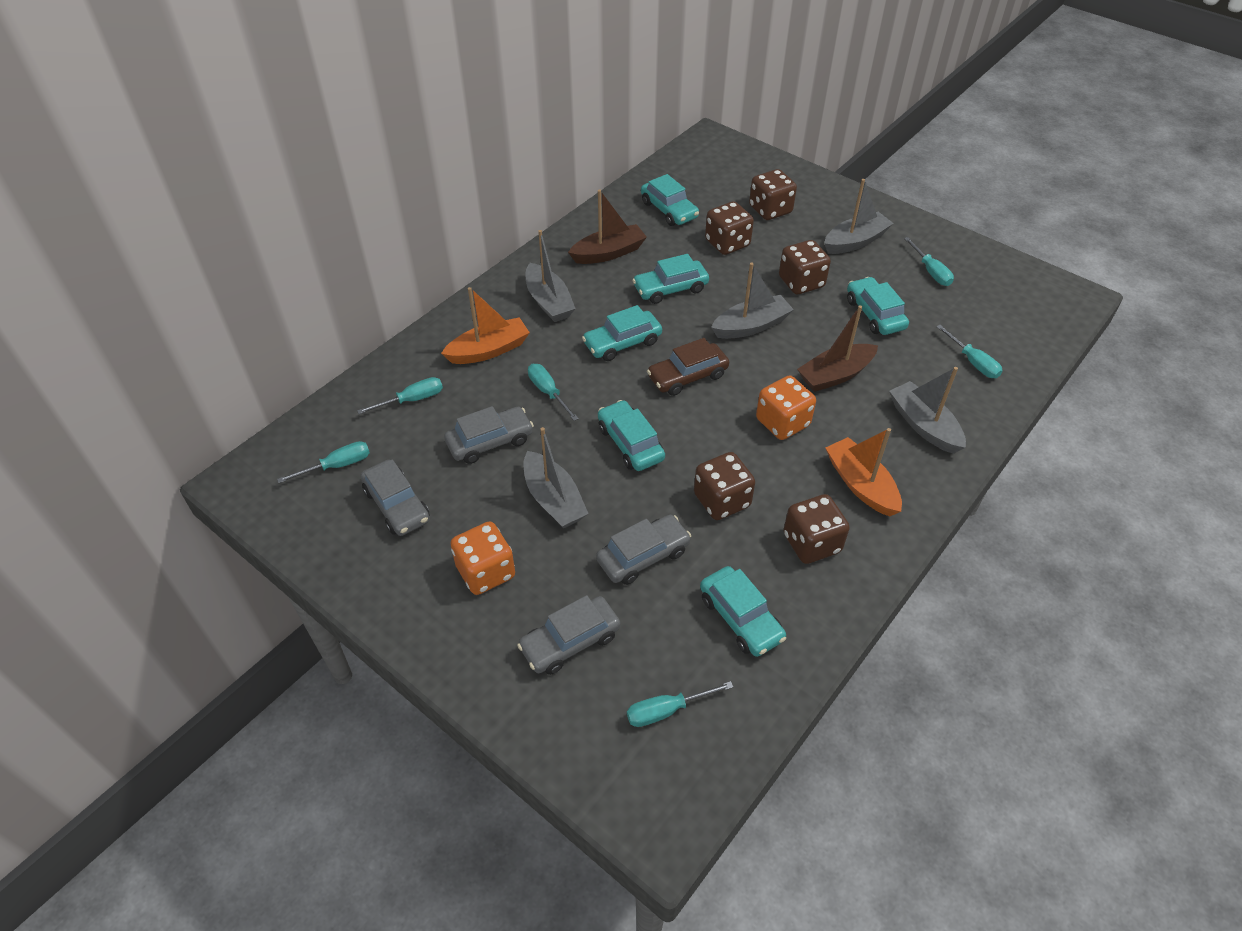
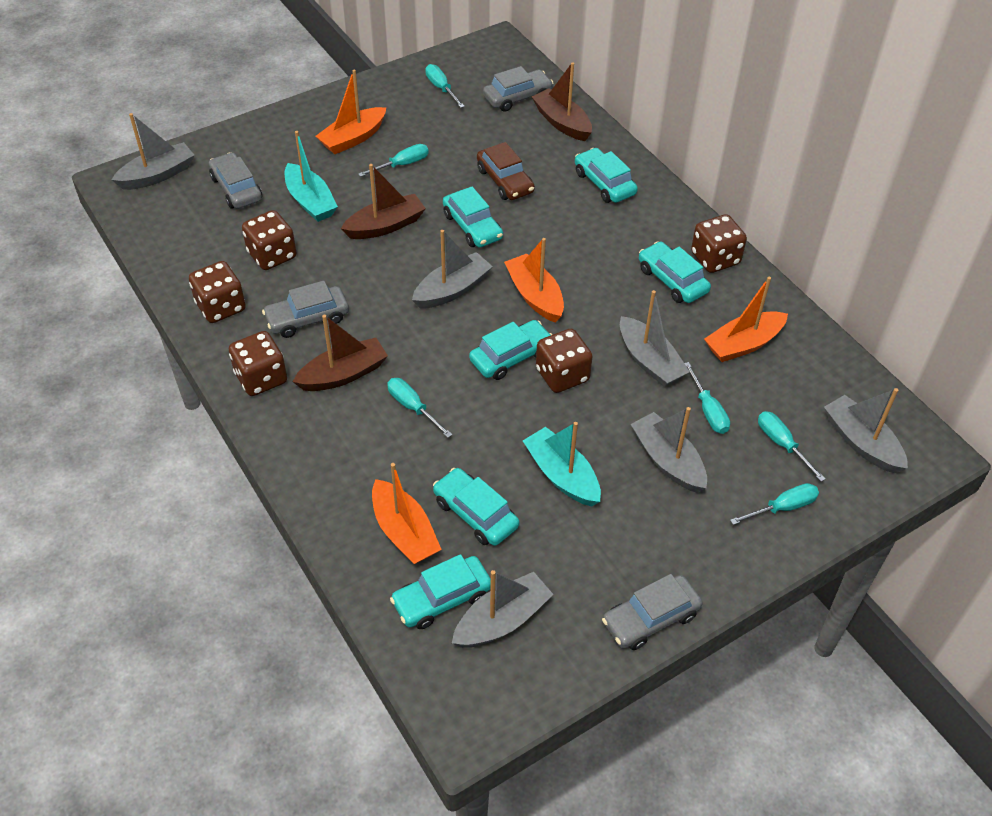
brown boat: 2 -> 3
grey boat: 5 -> 6
orange boat: 2 -> 4
orange dice: 2 -> 0
turquoise boat: 0 -> 2

